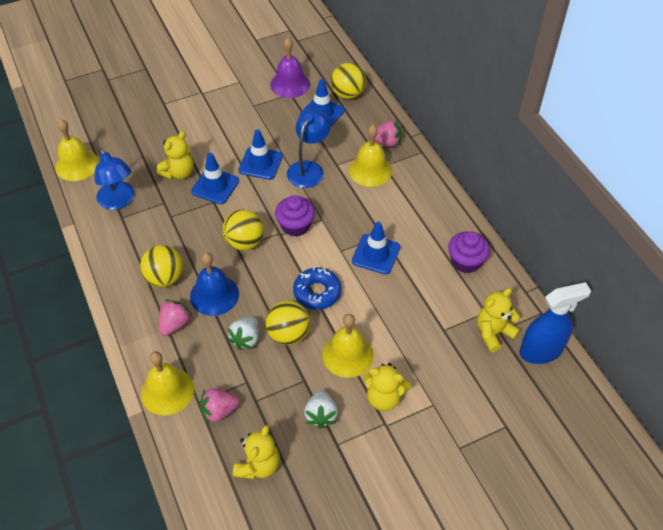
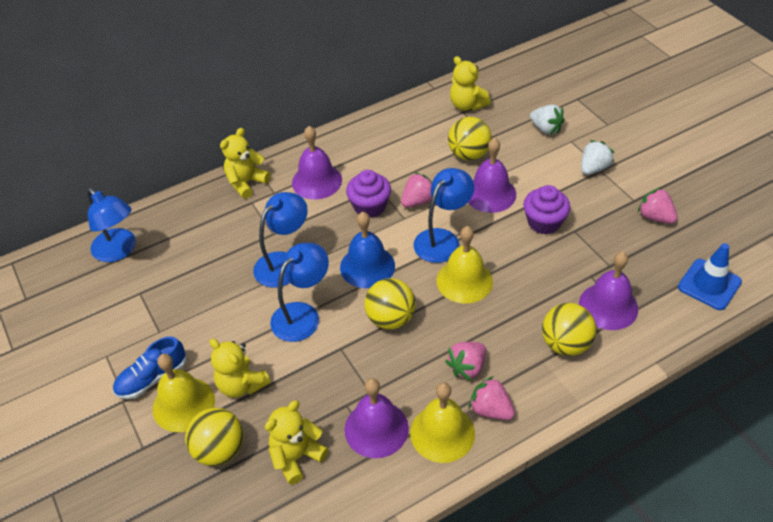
blue donut: 1 -> 0
blue lamp: 2 -> 4
blue shoe: 0 -> 1
blue spray bottle: 1 -> 0
blue traffic cone: 4 -> 1
pink strawberry: 3 -> 4
purple bell: 1 -> 4
yellow bell: 4 -> 3

